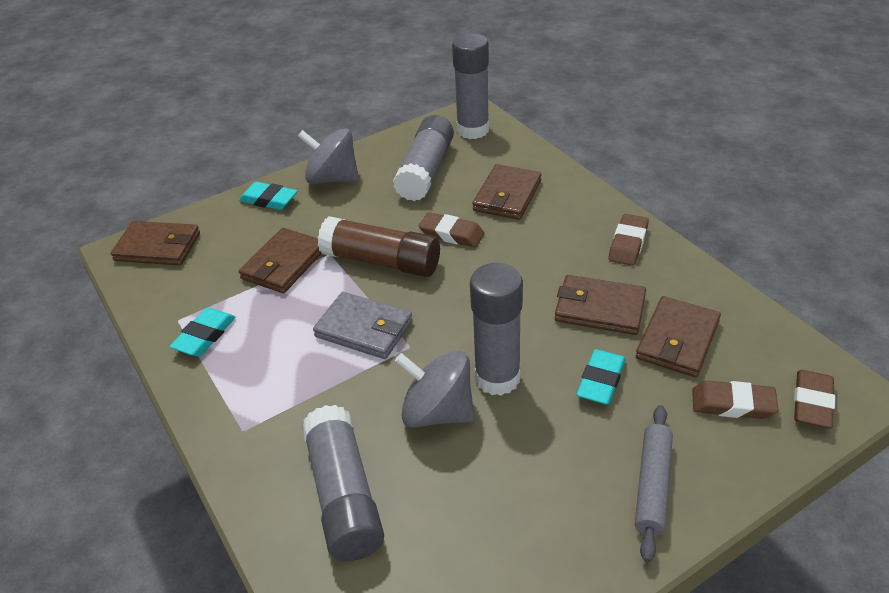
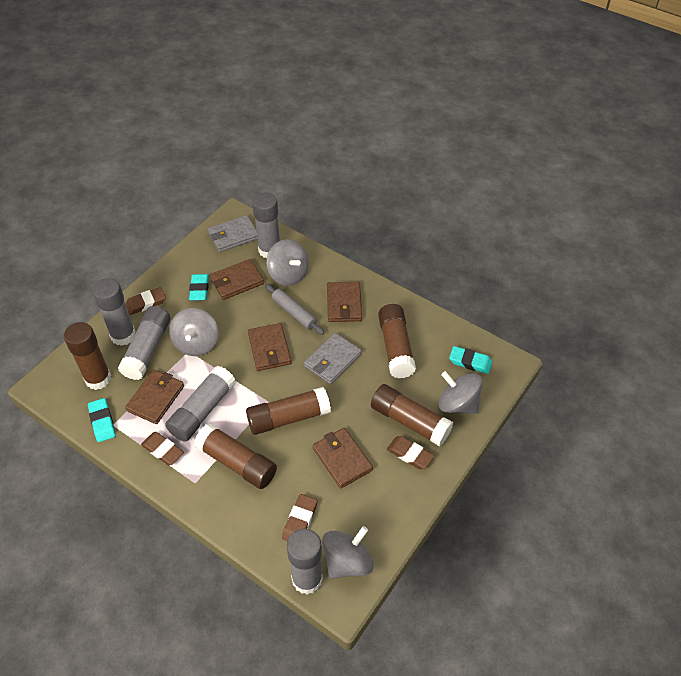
brown glue stick: 1 -> 5
grey glue stick: 4 -> 5
grey spinning top: 2 -> 4
grey wallet: 1 -> 2

